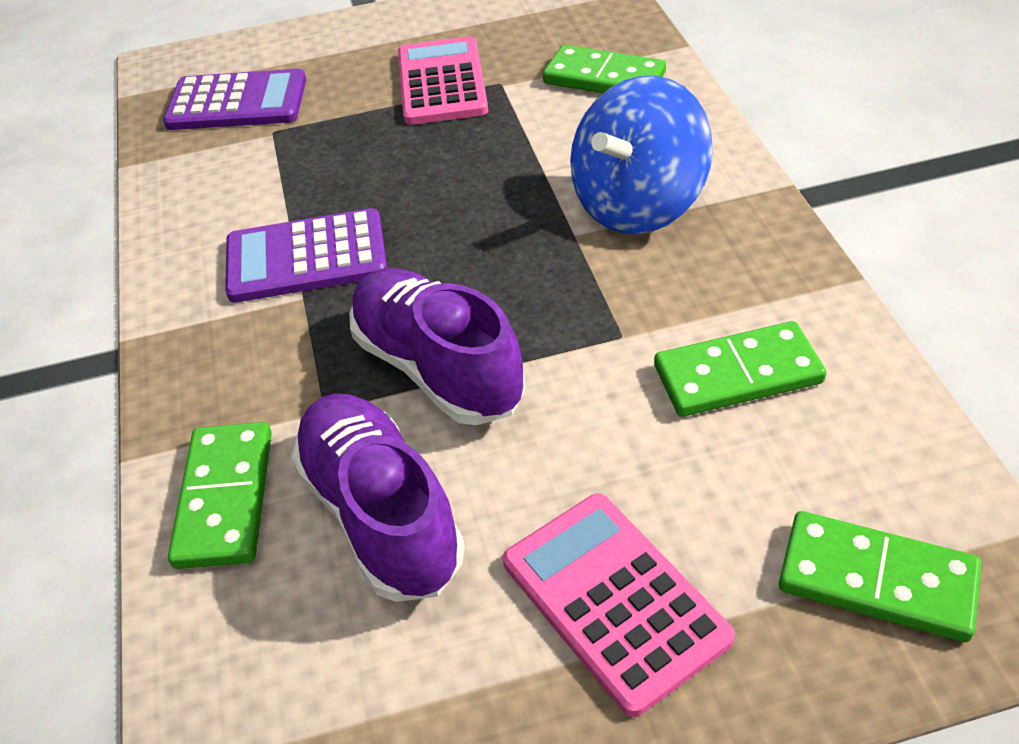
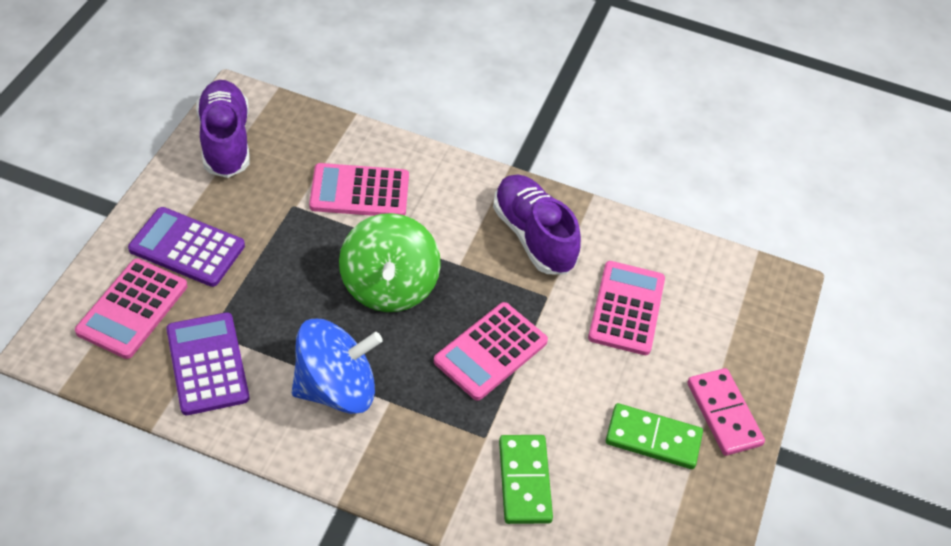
green domino: 4 -> 2
green spinning top: 0 -> 1
pink calculator: 2 -> 4
pink domino: 0 -> 1

